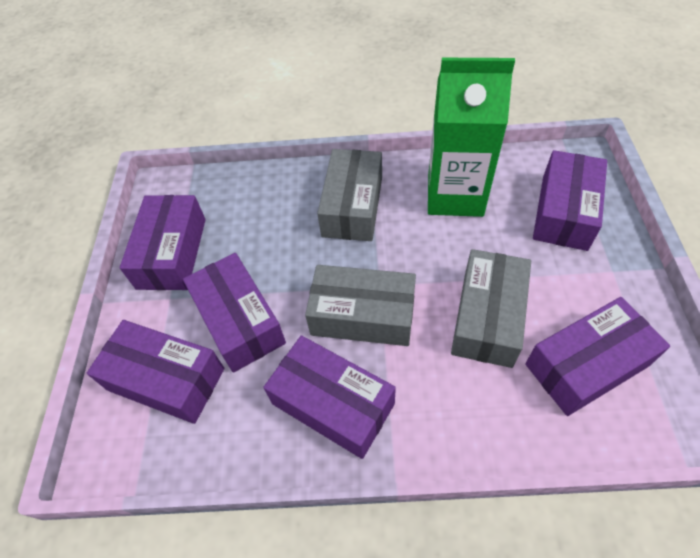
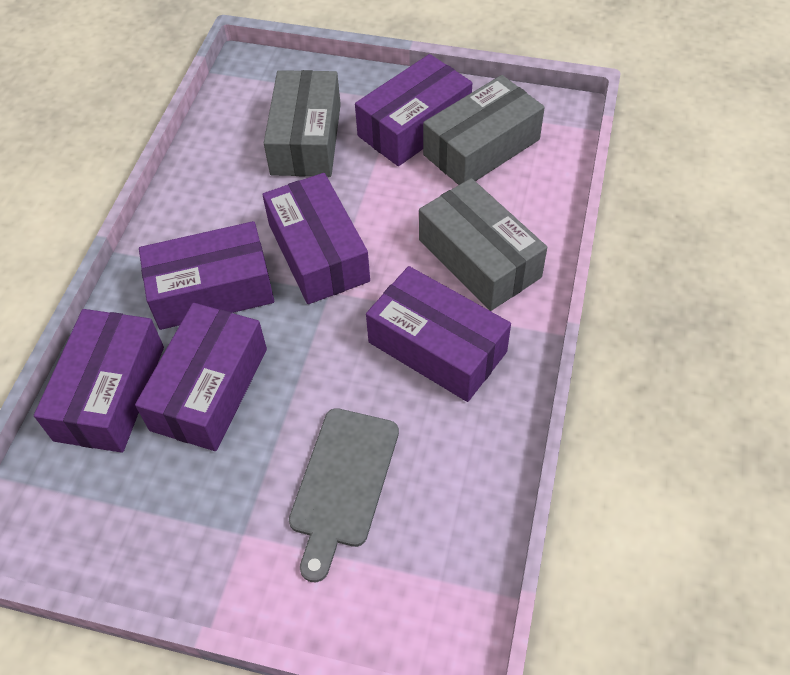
green carton: 1 -> 0
grey cutting board: 0 -> 1

